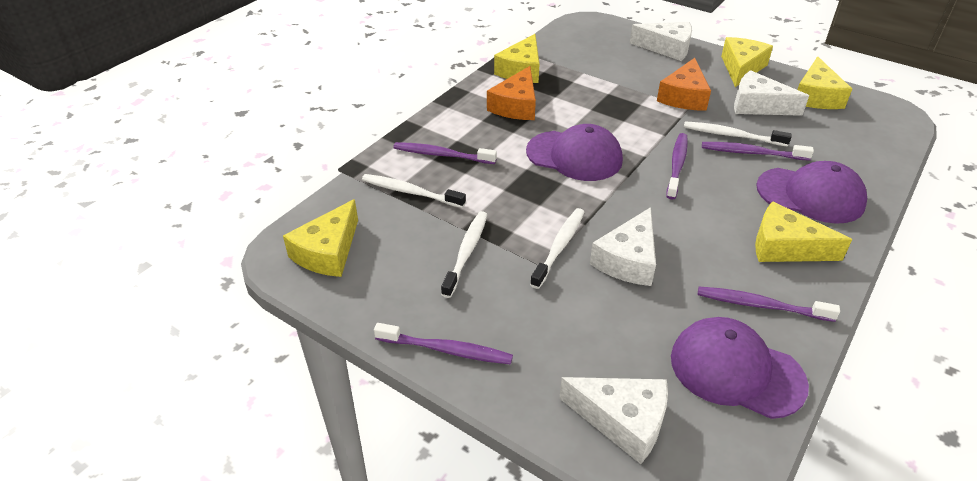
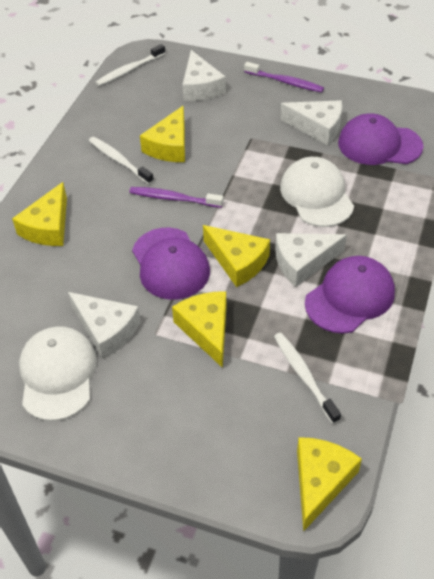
orange cheese: 2 -> 0
purple toothbrush: 5 -> 2
white cap: 0 -> 2
white toothbrush: 4 -> 3

